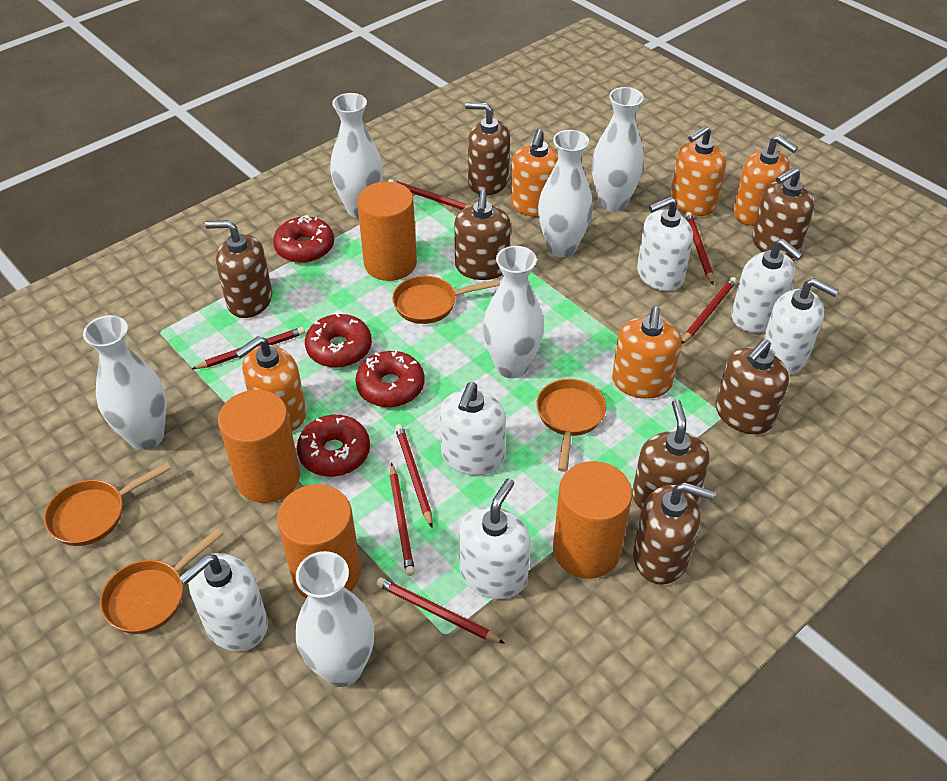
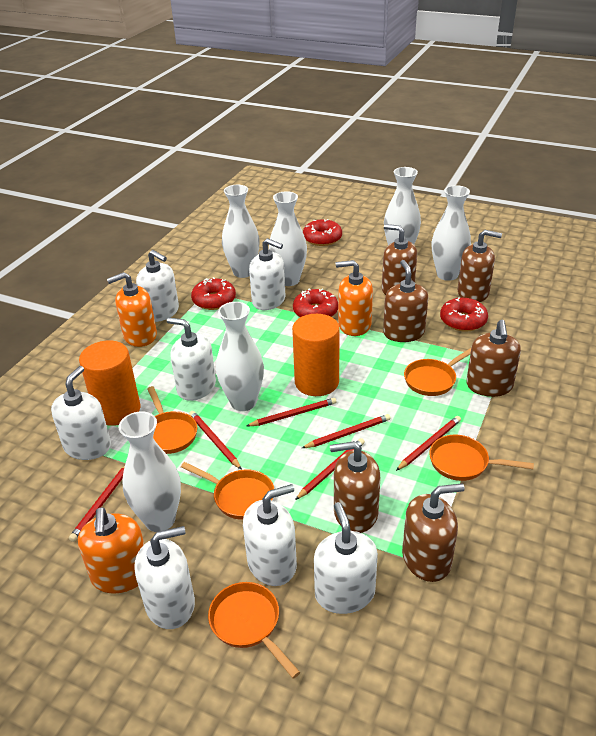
brown soap dispenser: 7 -> 6
orange cylinder: 4 -> 2
orange pan: 4 -> 5
orange soap dispenser: 5 -> 3
red pencil: 7 -> 6
white soap dispenser: 6 -> 7

